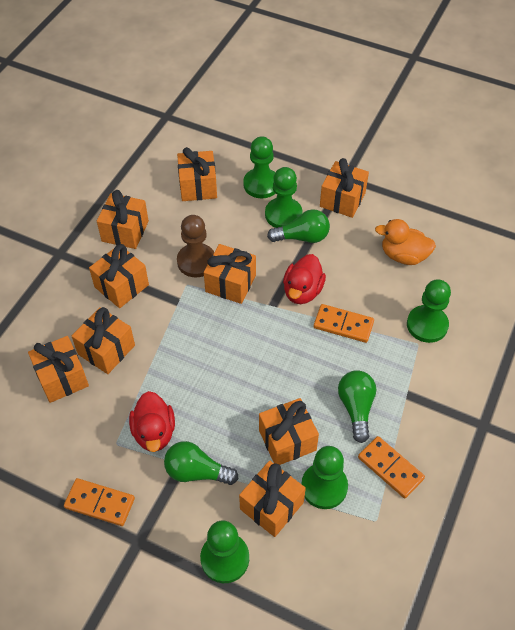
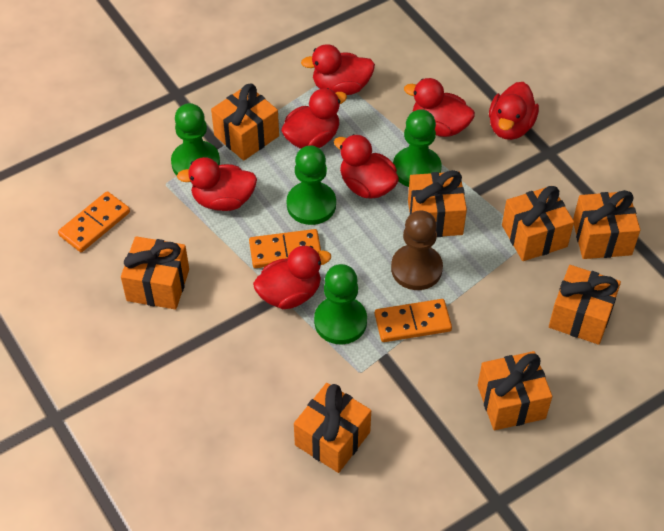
green light bulb: 3 -> 0
green pawn: 5 -> 4
orange duck: 1 -> 0
orange gift: 9 -> 8
red duck: 2 -> 7

